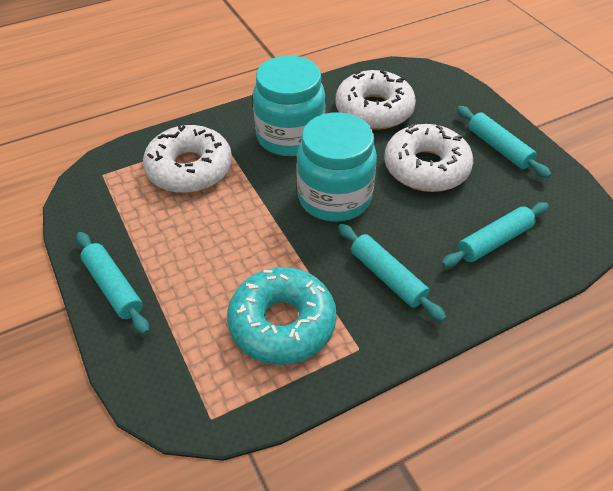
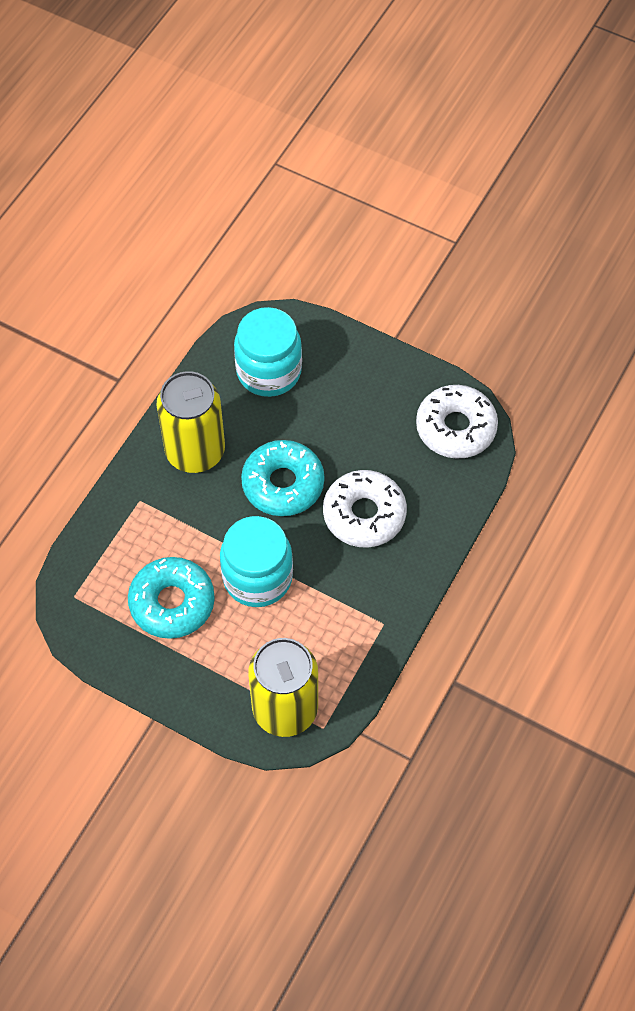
turquoise donut: 1 -> 2
turquoise rolling pin: 4 -> 0
white donut: 3 -> 2
yellow can: 0 -> 2

